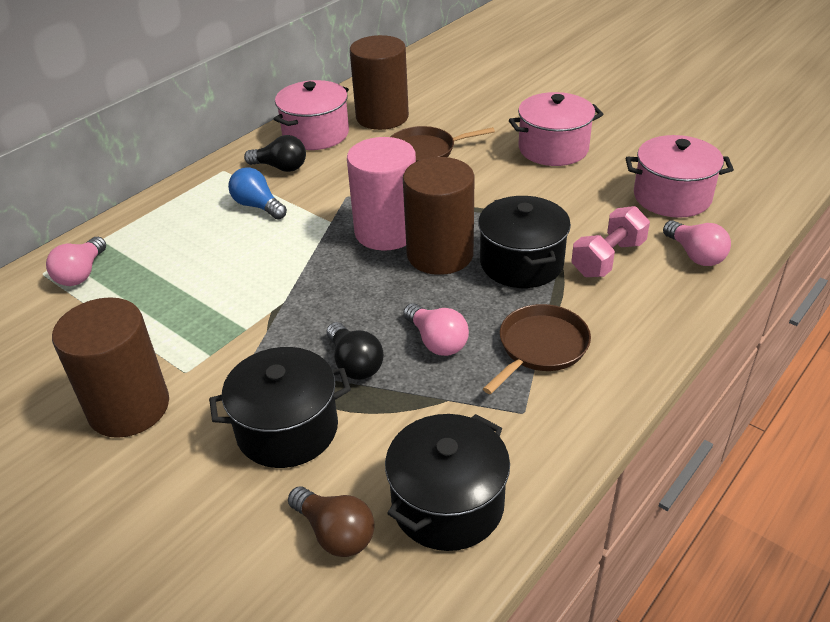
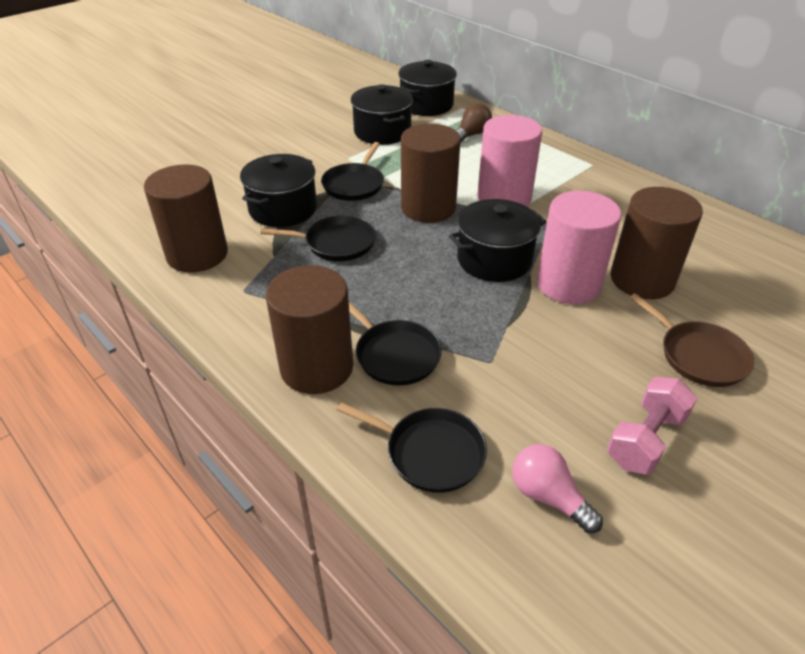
black light bulb: 2 -> 0
black pan: 0 -> 4
black pot: 3 -> 4
blue light bulb: 1 -> 0
brown cylinder: 3 -> 4
brown pan: 2 -> 1
pink cylinder: 1 -> 2
pink light bulb: 3 -> 1
pink pot: 3 -> 0

